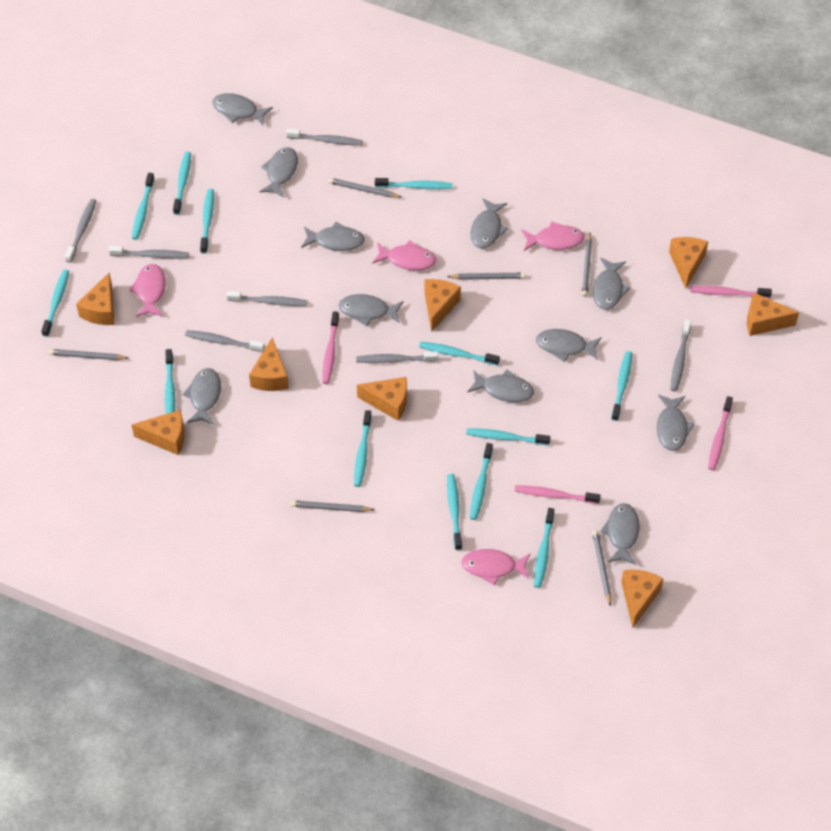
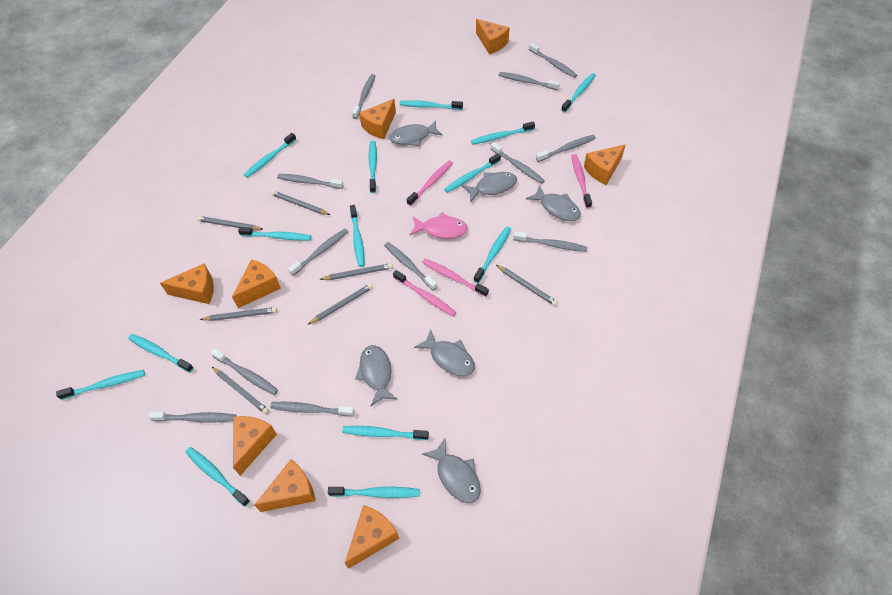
grey fish: 11 -> 6
grey pencil: 6 -> 7
grey toothbrush: 7 -> 12
pink fish: 4 -> 1
turquoise toothbrush: 13 -> 14

